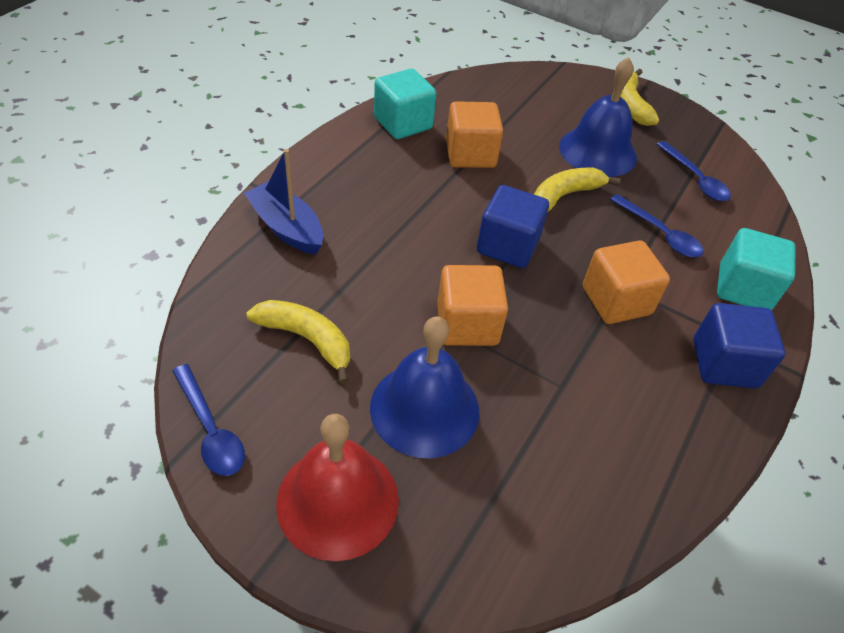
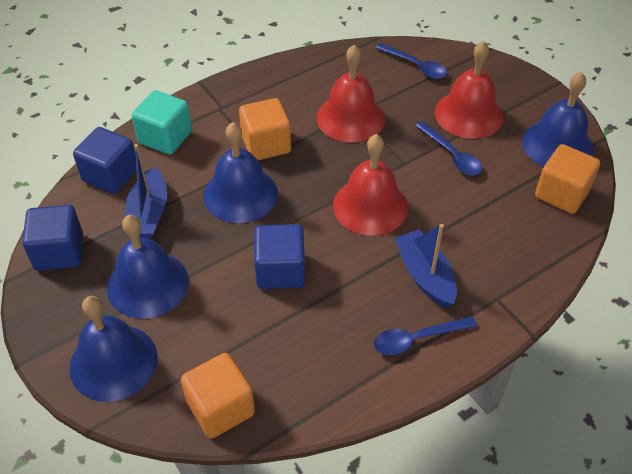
blue bell: 2 -> 4
blue boat: 1 -> 2
blue cube: 2 -> 3
red bell: 1 -> 3
turquoise cube: 2 -> 1
yellow banana: 3 -> 0

